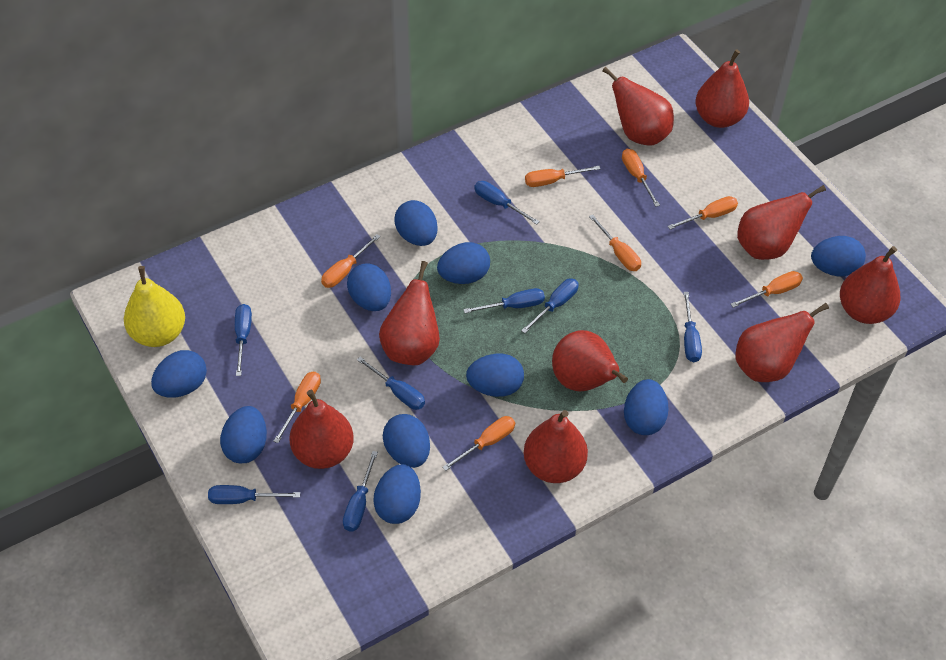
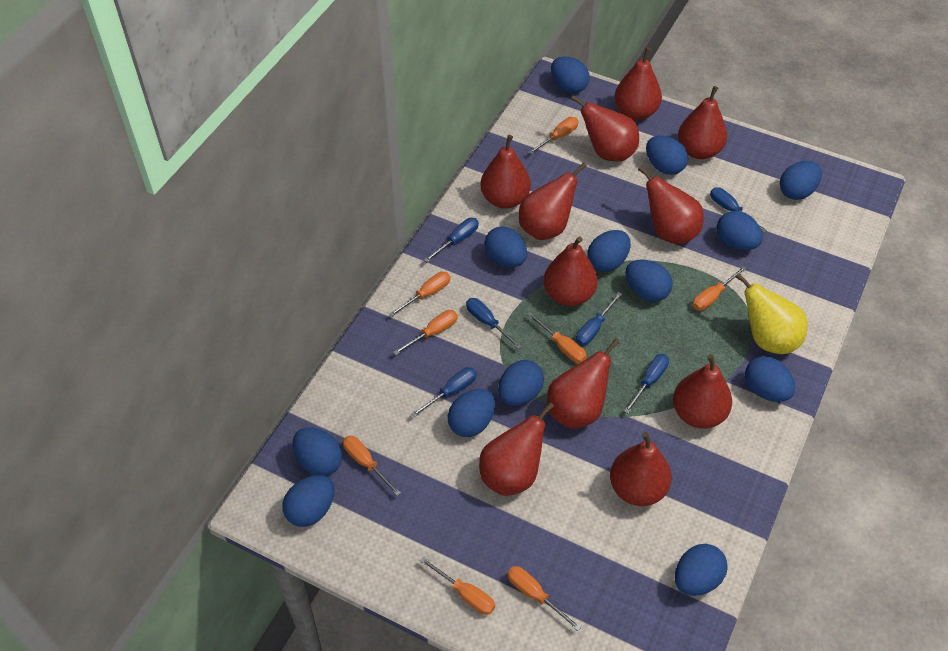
blue egg: 10 -> 13
blue screwdriver: 8 -> 6
red pear: 9 -> 11

